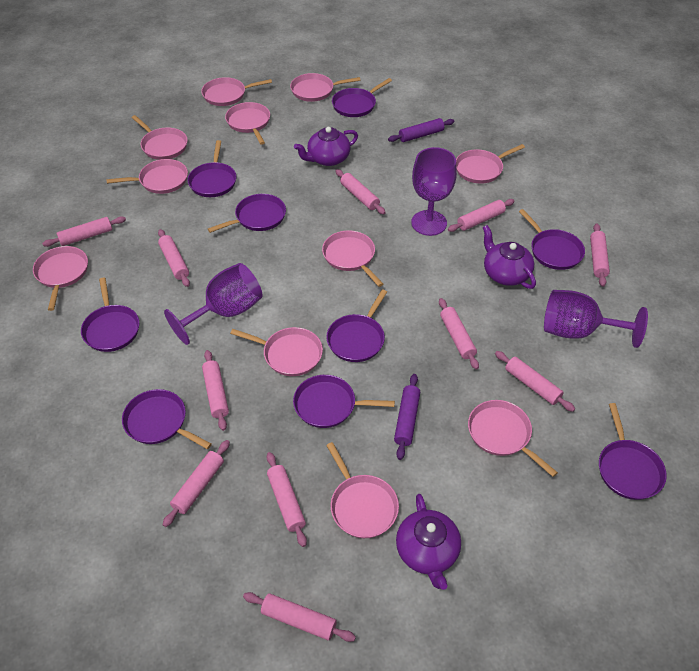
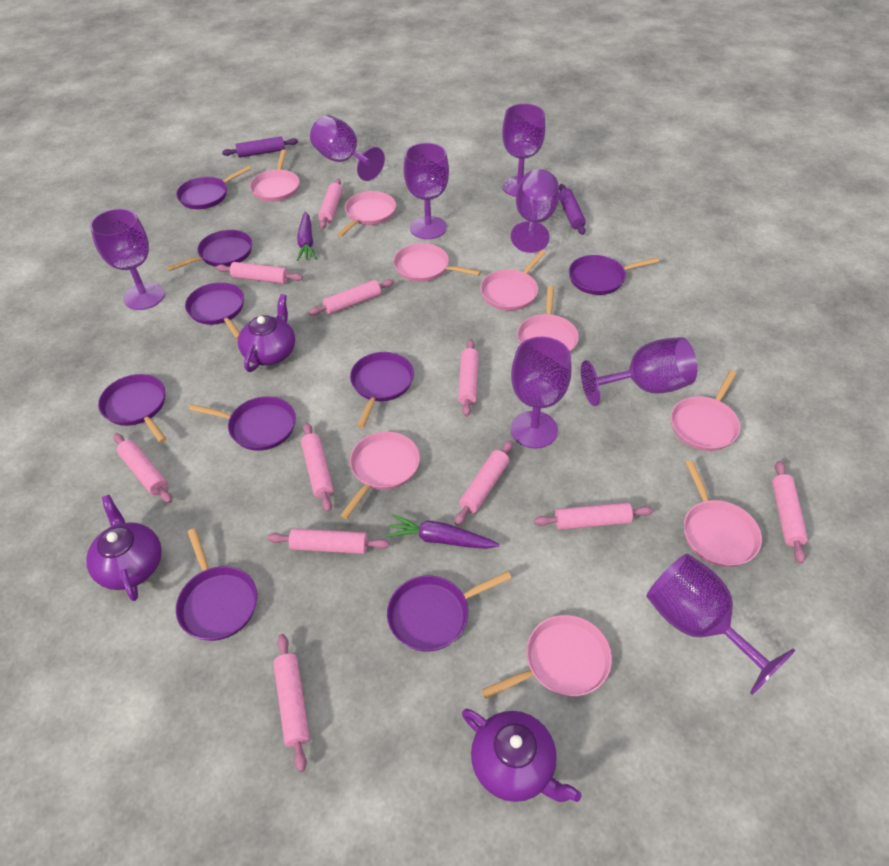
pink pan: 11 -> 9
purple carrot: 0 -> 2
purple goblet: 3 -> 8

